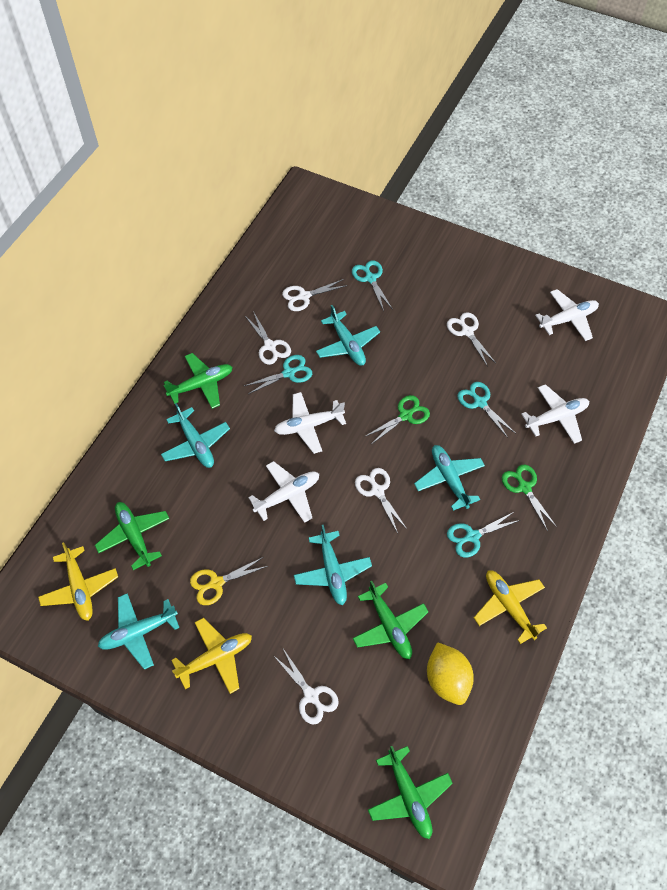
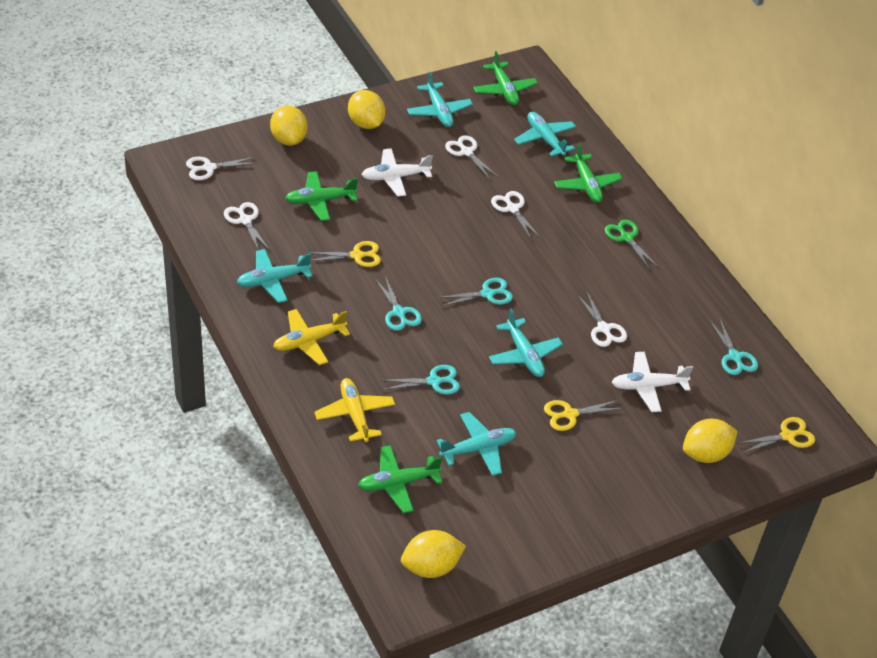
green scissors: 2 -> 1
white plane: 4 -> 2
yellow lemon: 1 -> 4
yellow plane: 3 -> 2
yellow scissors: 1 -> 3

